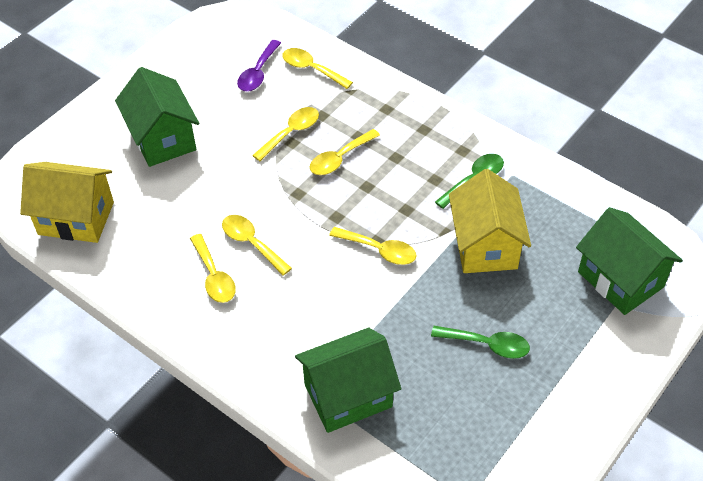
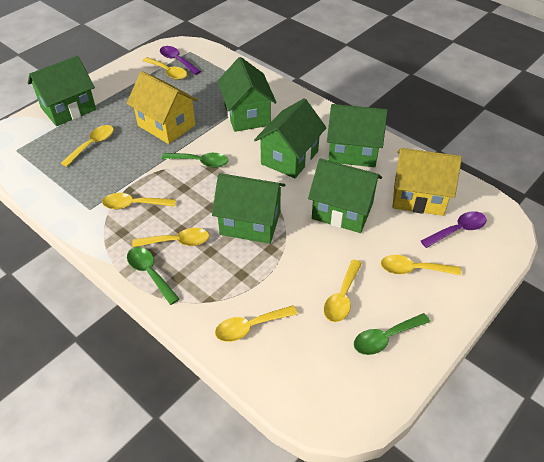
green house: 3 -> 6
green spoon: 2 -> 3
purple spoon: 1 -> 2
yellow spoon: 6 -> 7

